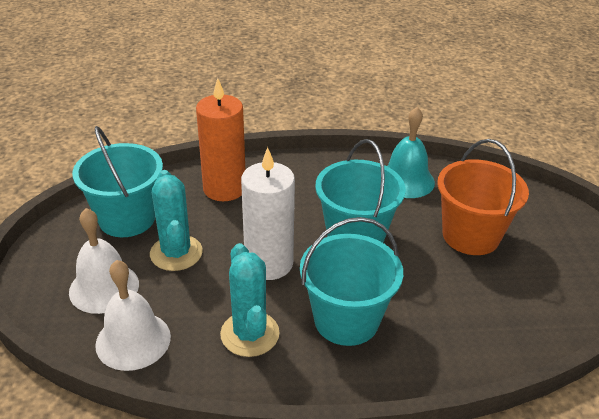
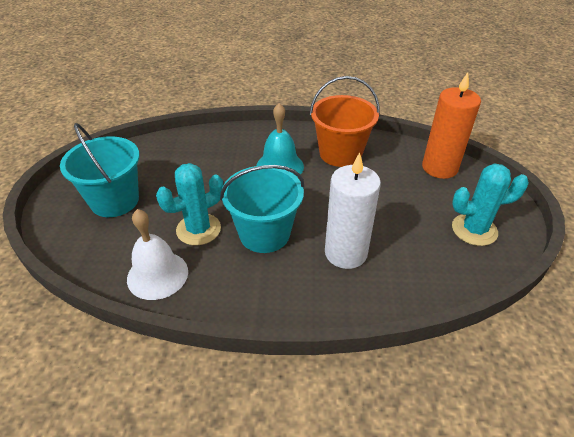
turquoise bucket: 3 -> 2
white bell: 2 -> 1

